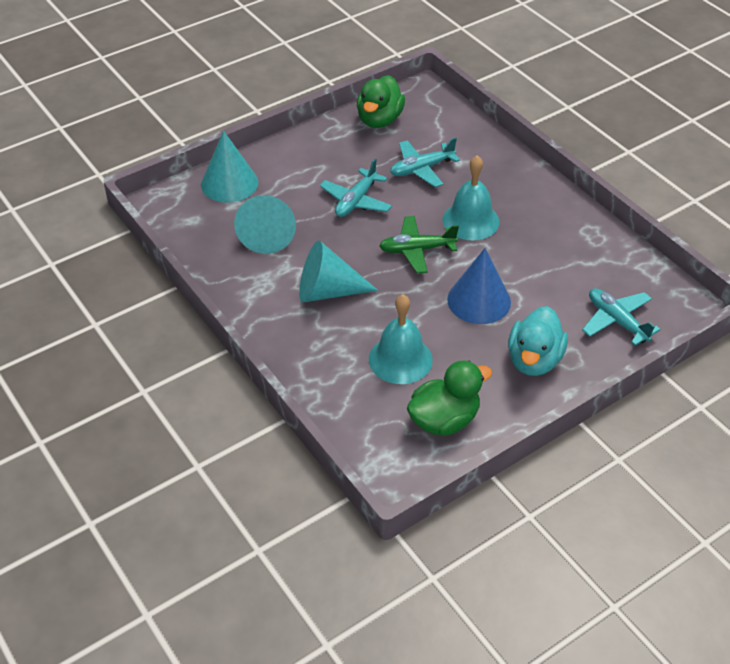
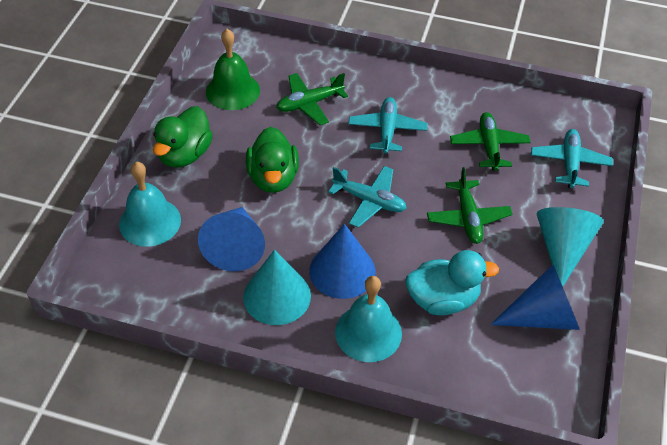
blue cone: 1 -> 3
green bell: 0 -> 1
green plane: 1 -> 3
turquoise cone: 3 -> 2

